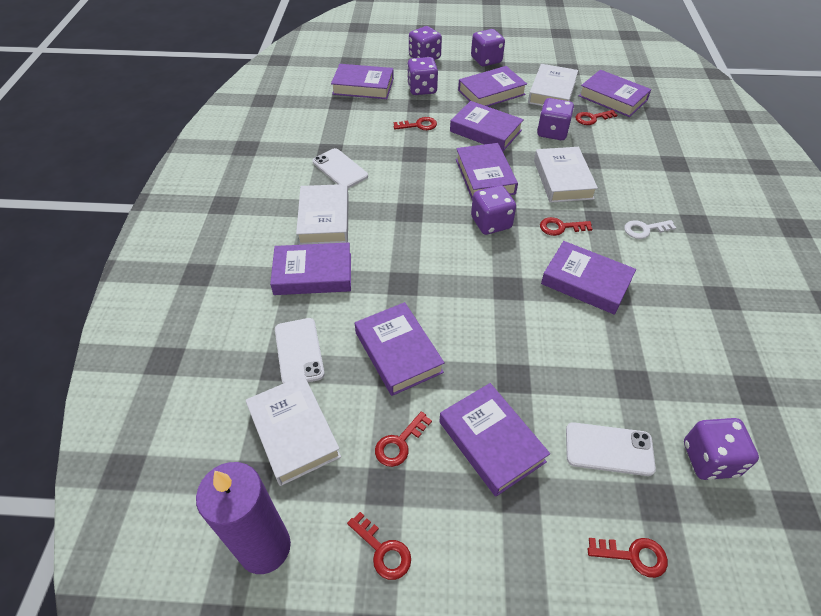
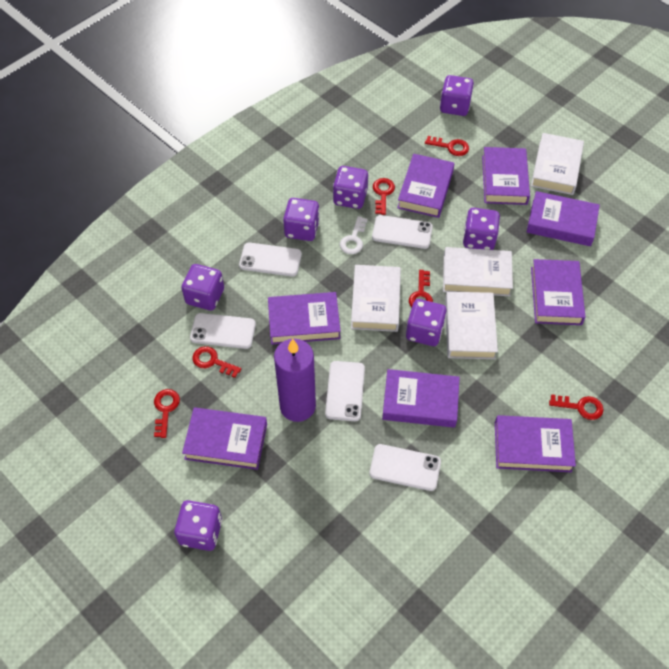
purple book: 9 -> 8
purple dice: 6 -> 7
white phone: 3 -> 5

